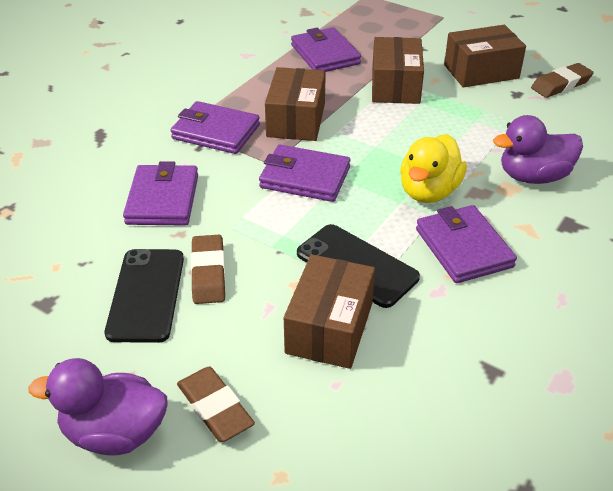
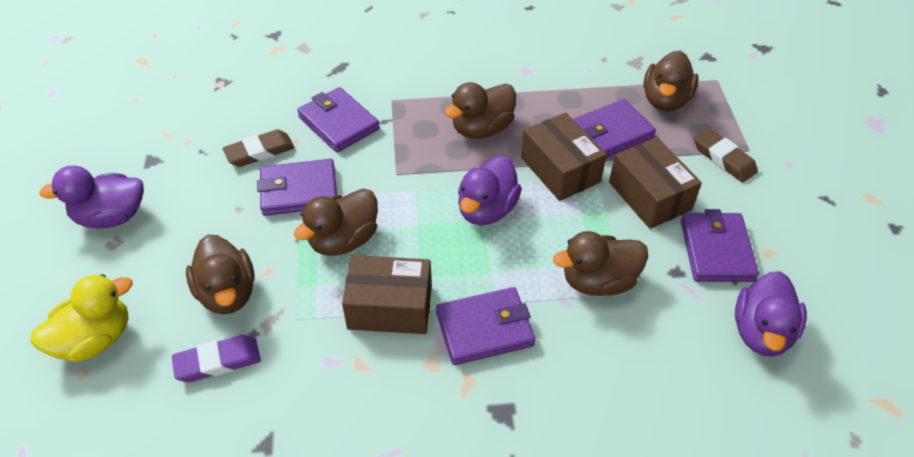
black phone: 2 -> 0
brown box: 4 -> 3
brown duck: 0 -> 5
brown eraser: 3 -> 2
purple duck: 2 -> 3
purple eraser: 0 -> 1

